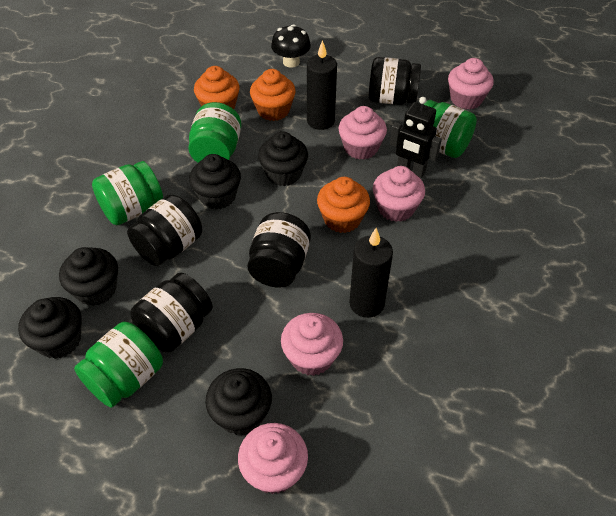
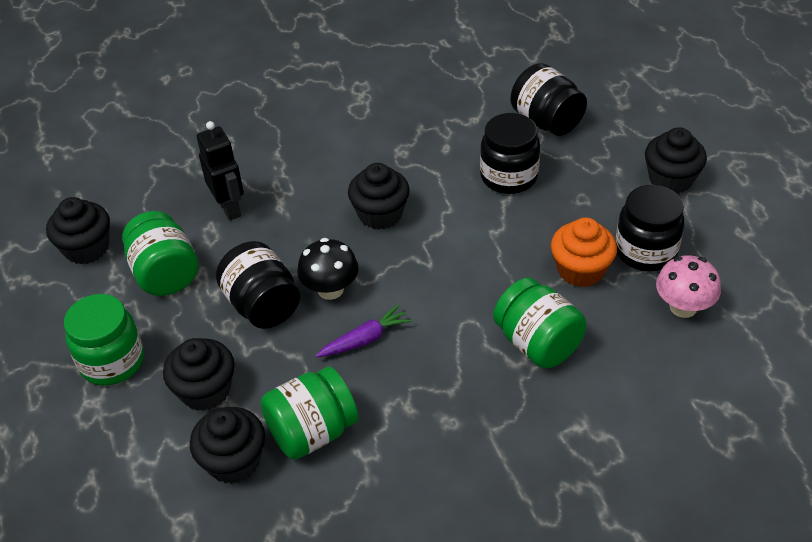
black candle: 2 -> 0
orange cupcake: 3 -> 1
pink cupcake: 5 -> 0
pink mushroom: 0 -> 1
purple carrot: 0 -> 1

